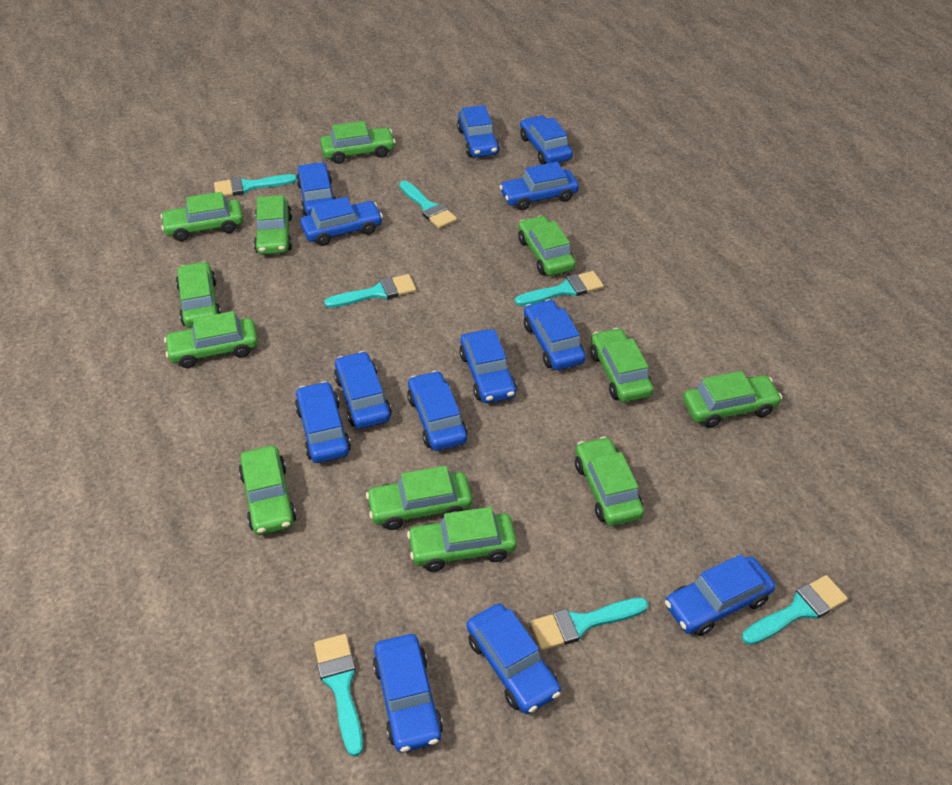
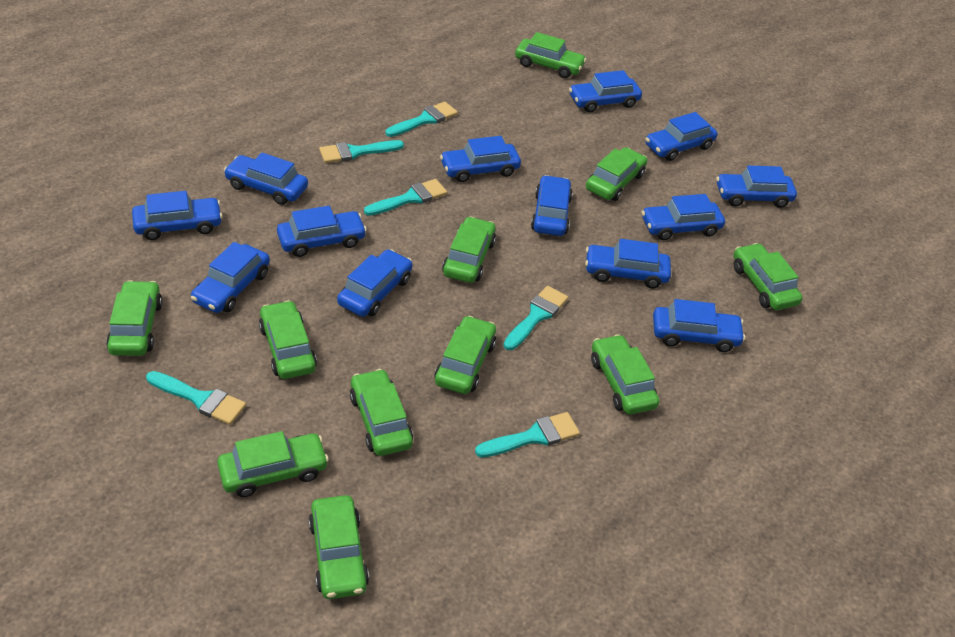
green car: 12 -> 11
turquoise brush: 7 -> 6

